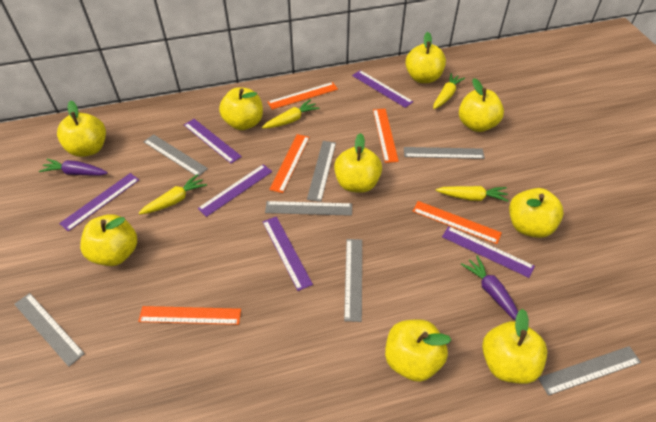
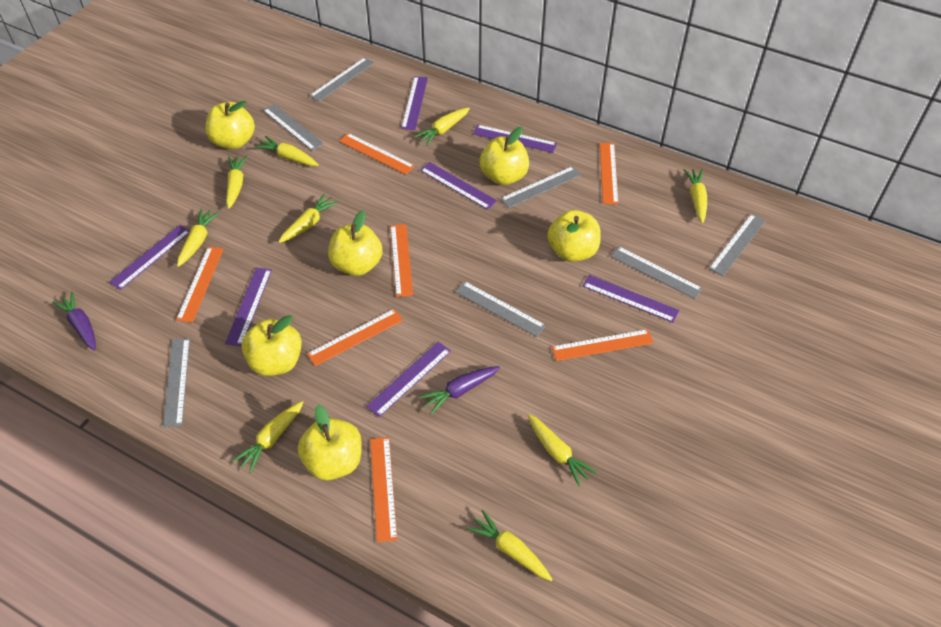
orange ruler: 5 -> 7
purple ruler: 6 -> 7
yellow apple: 9 -> 6
yellow carrot: 4 -> 9

